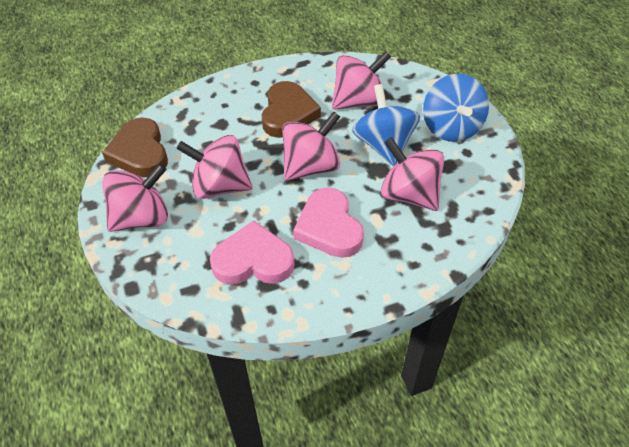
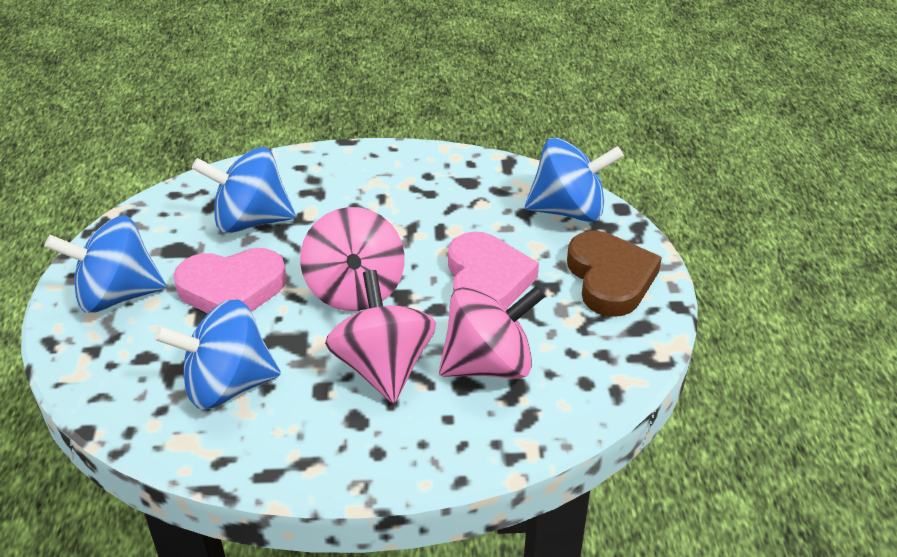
blue spinning top: 2 -> 4
brown heart: 2 -> 1
pink spinning top: 5 -> 3

